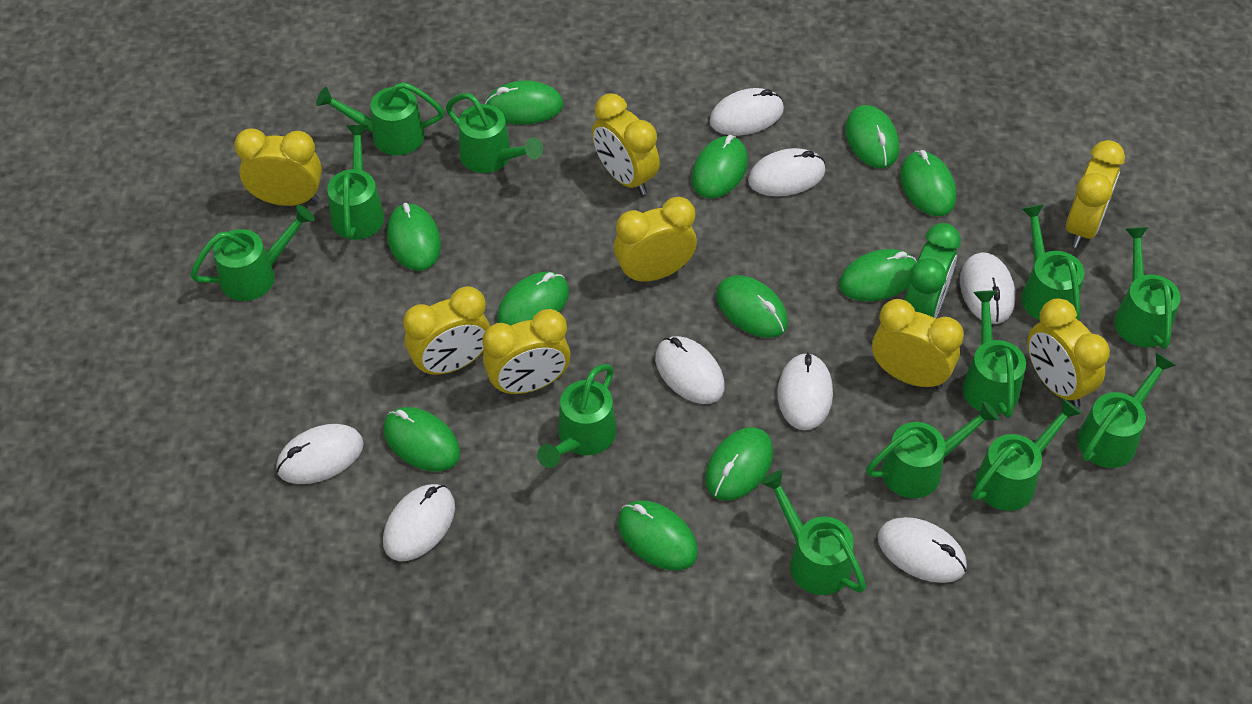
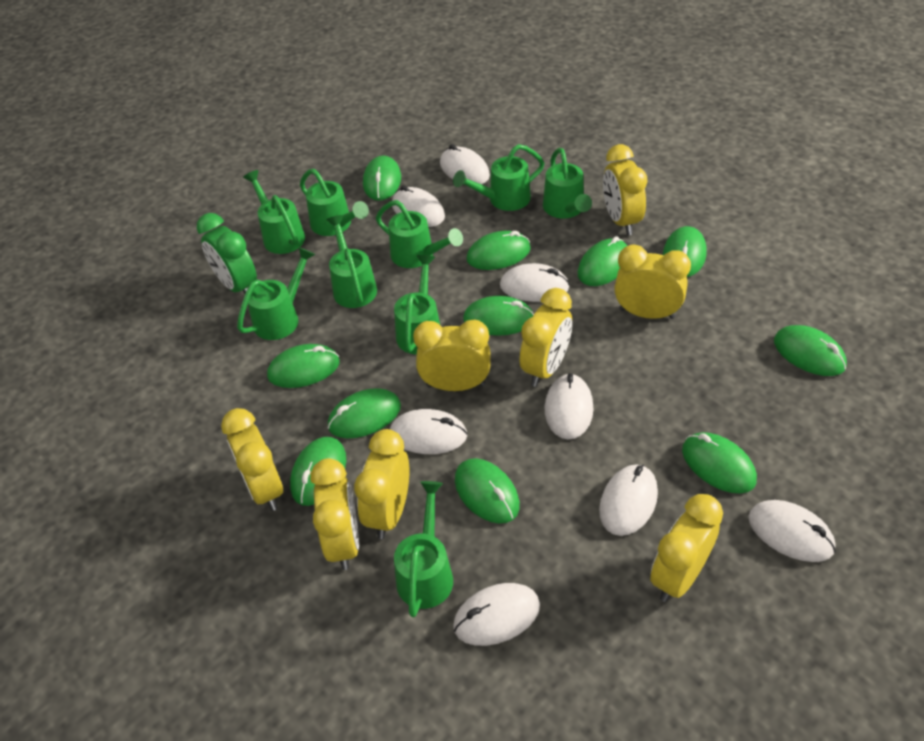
green watering can: 12 -> 9

